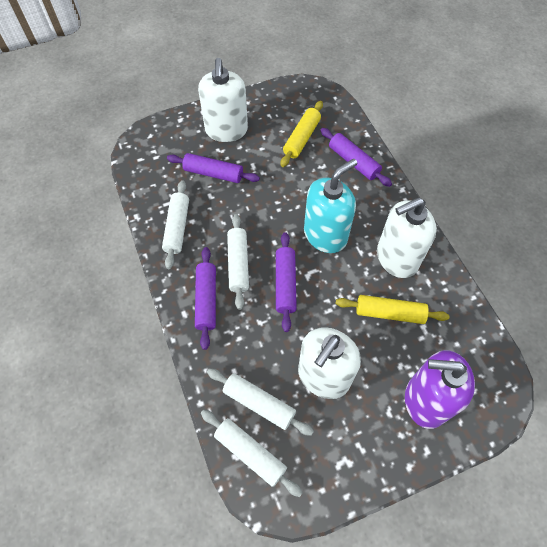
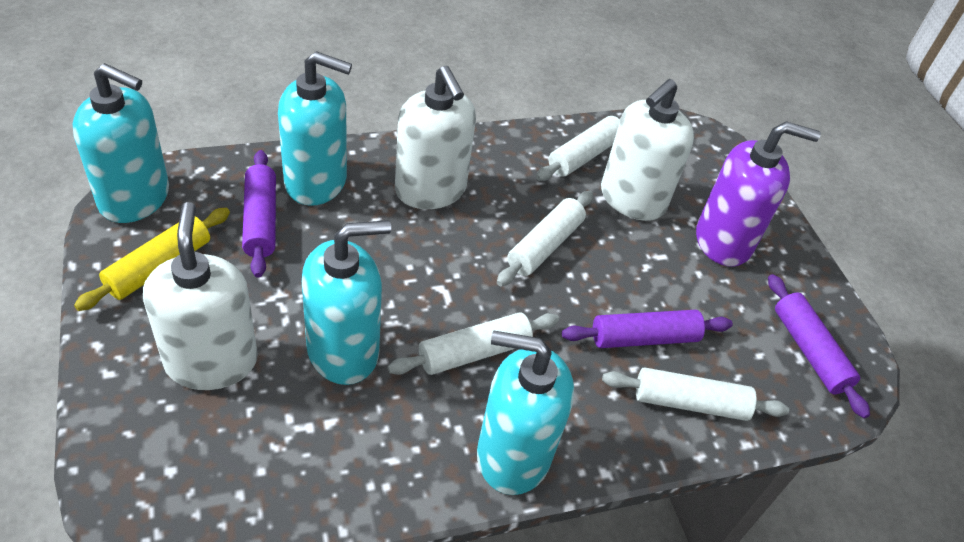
purple rolling pin: 4 -> 3
turquoise soap dispenser: 1 -> 4
yellow rolling pin: 2 -> 1

